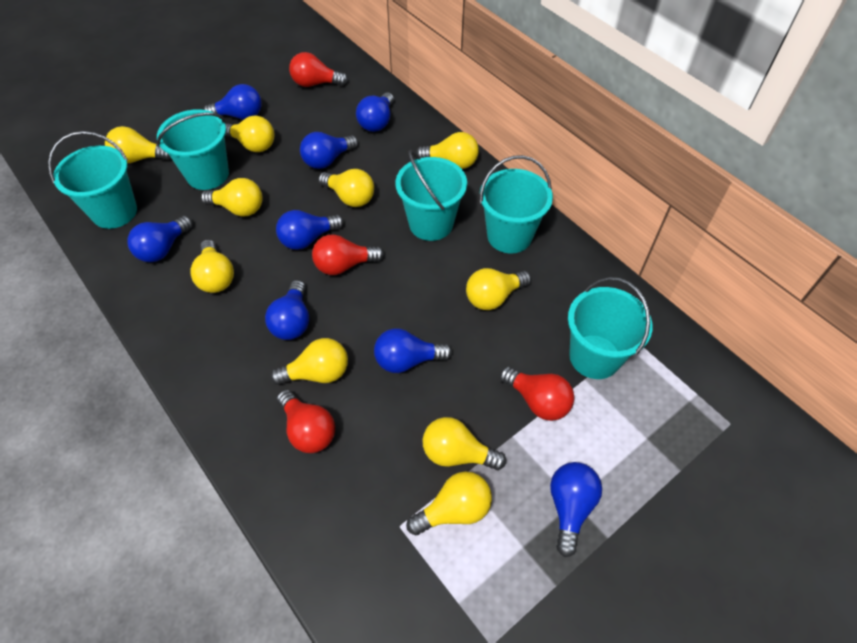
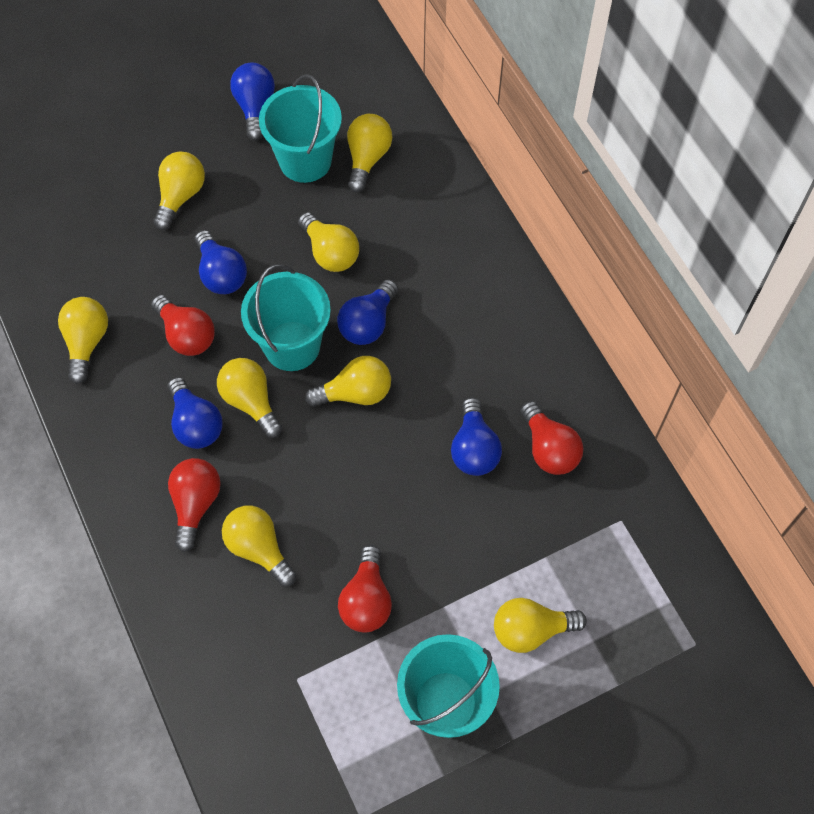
blue light bulb: 8 -> 5
turquoise bucket: 5 -> 3
yellow light bulb: 10 -> 8

